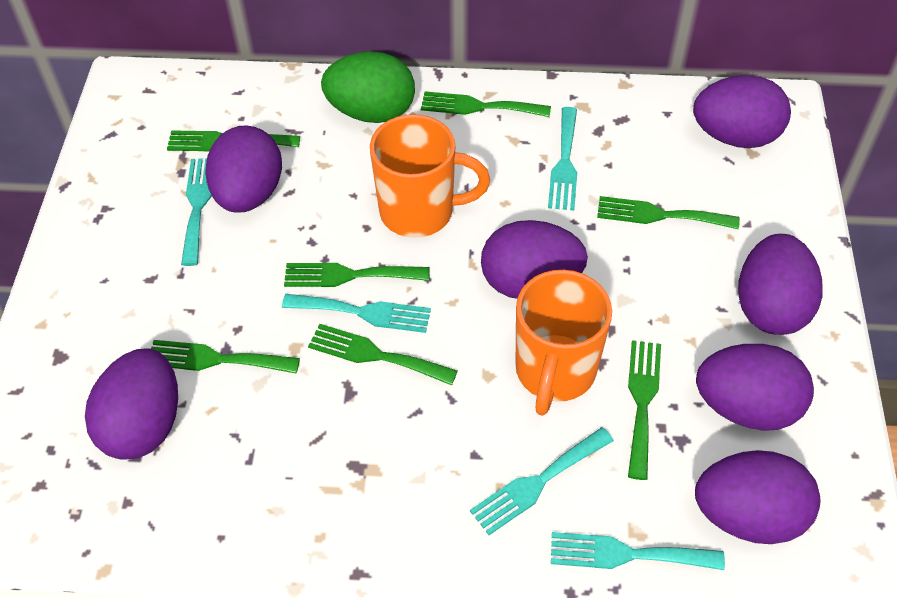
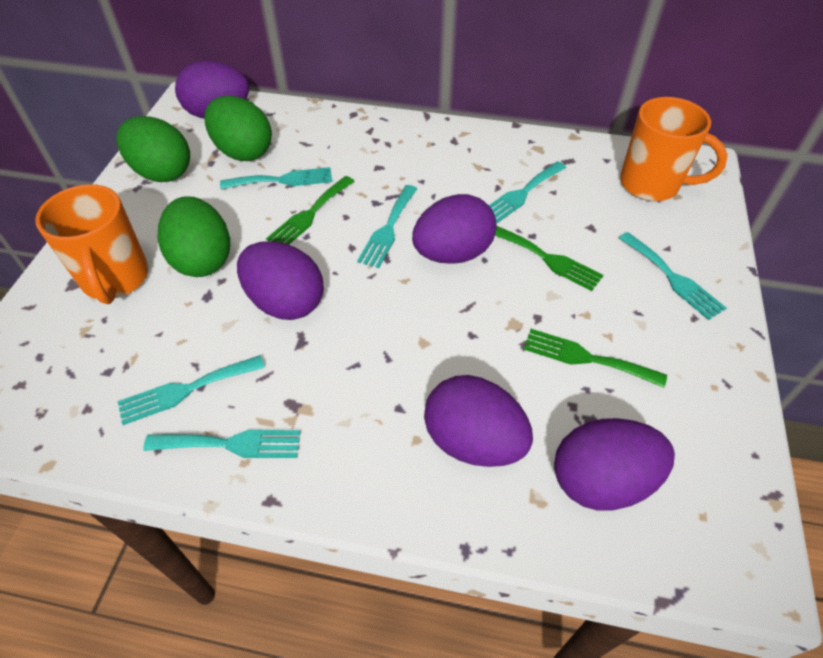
green egg: 1 -> 3
green fork: 7 -> 3
purple egg: 7 -> 5
turquoise fork: 5 -> 6

